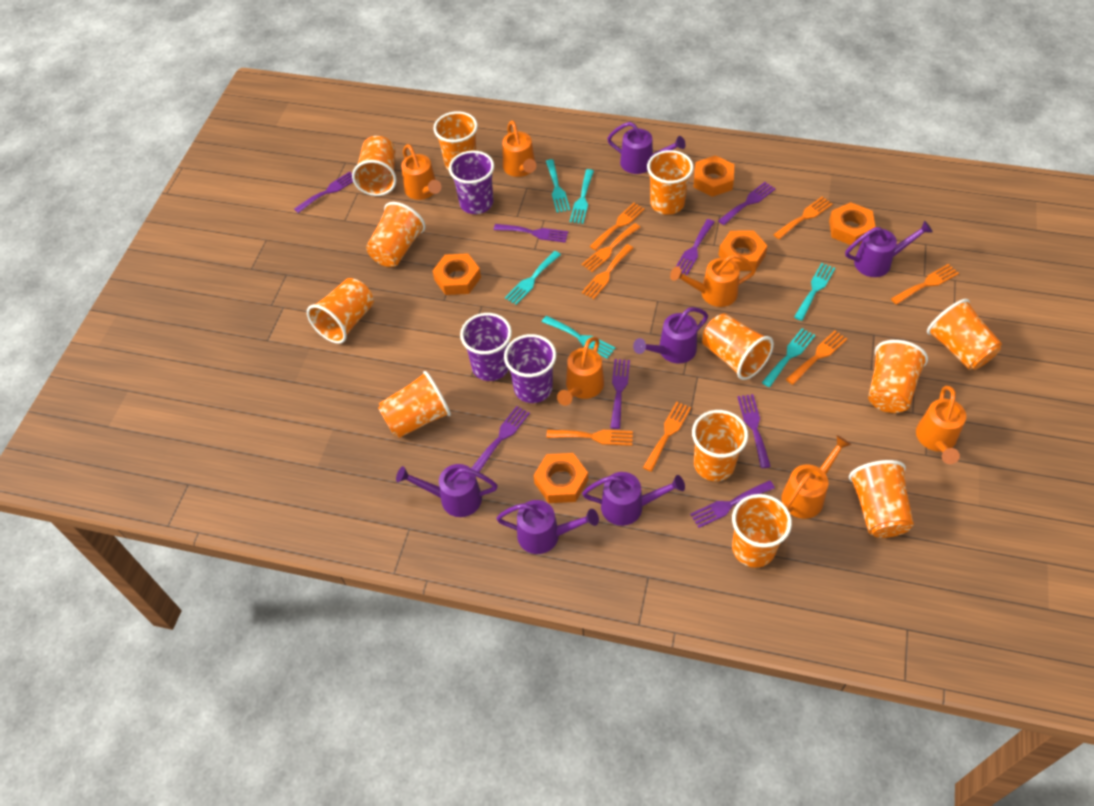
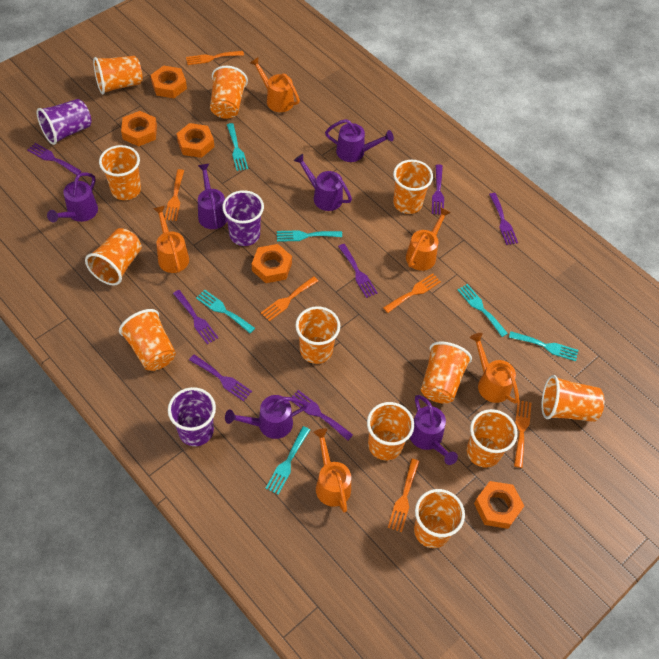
orange fork: 8 -> 6
orange watering can: 6 -> 5
purple fork: 8 -> 7

